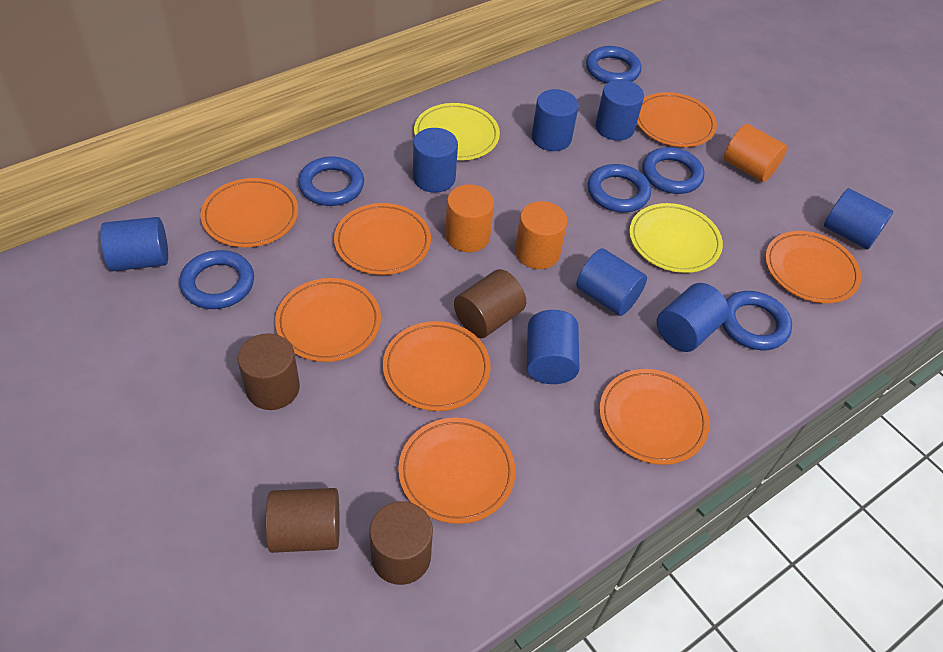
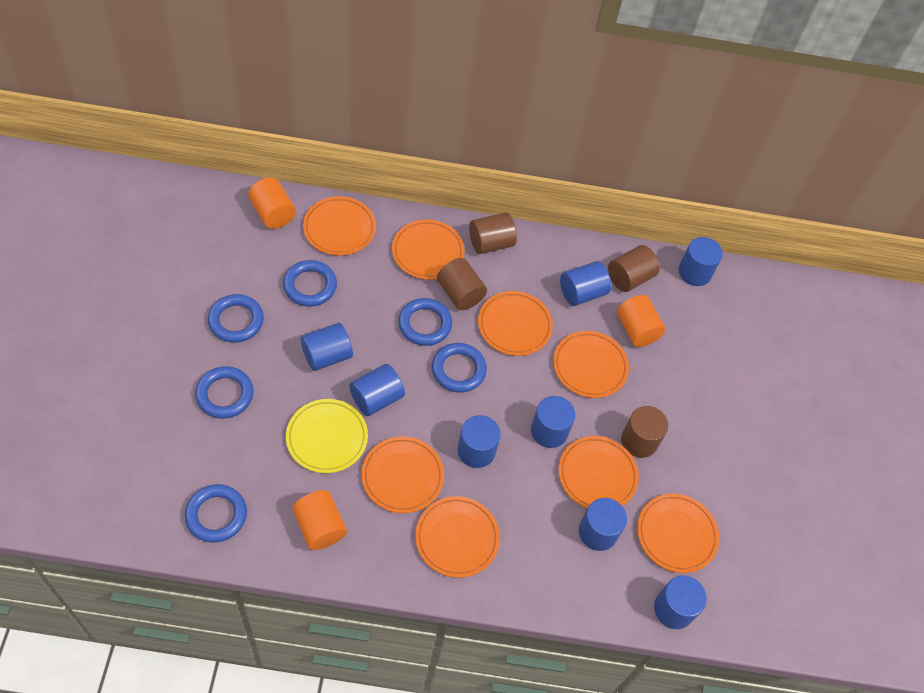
yellow plate: 2 -> 1

